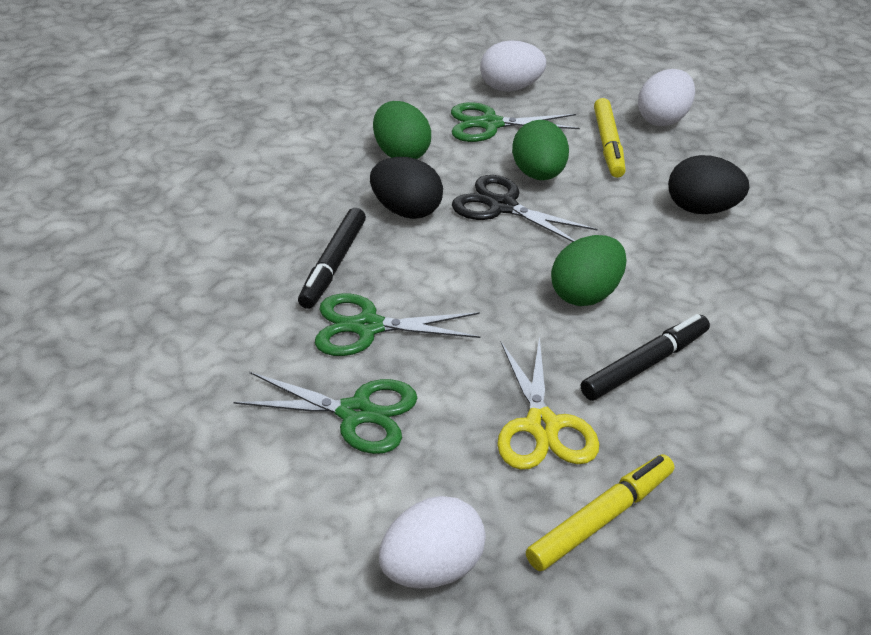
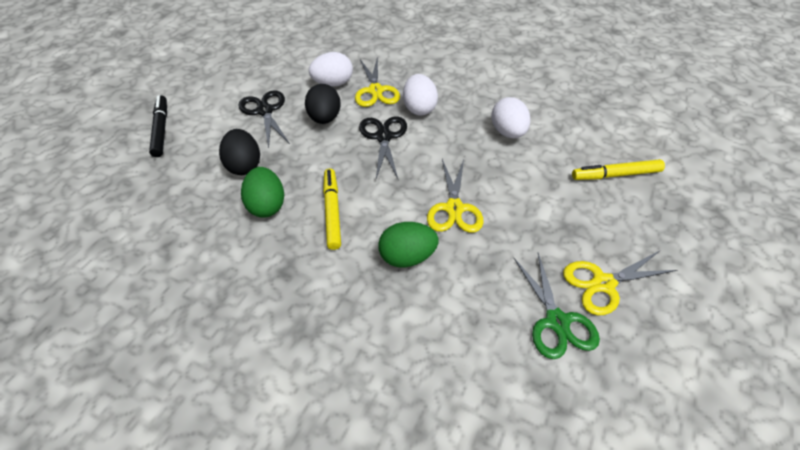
black marker: 2 -> 1
black scissors: 1 -> 2
green egg: 3 -> 2
green scissors: 3 -> 1
yellow scissors: 1 -> 3

